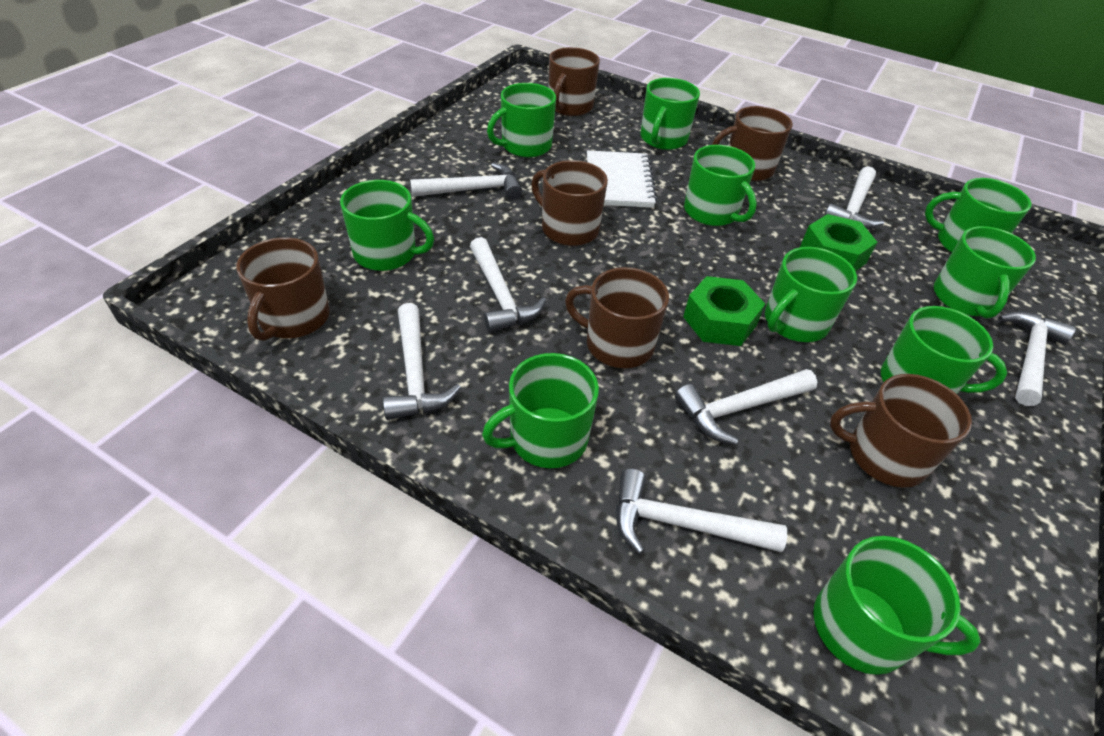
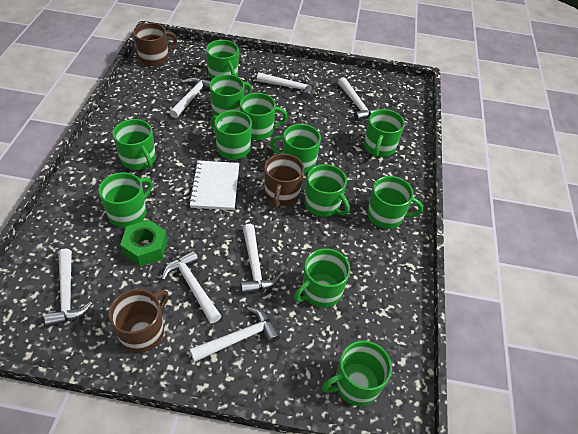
brown mug: 6 -> 3
green mug: 10 -> 12
green nut: 2 -> 1

